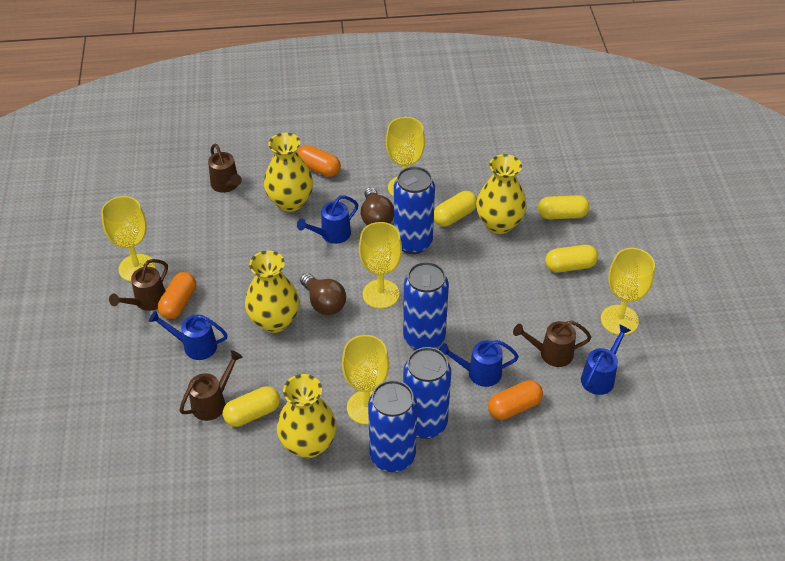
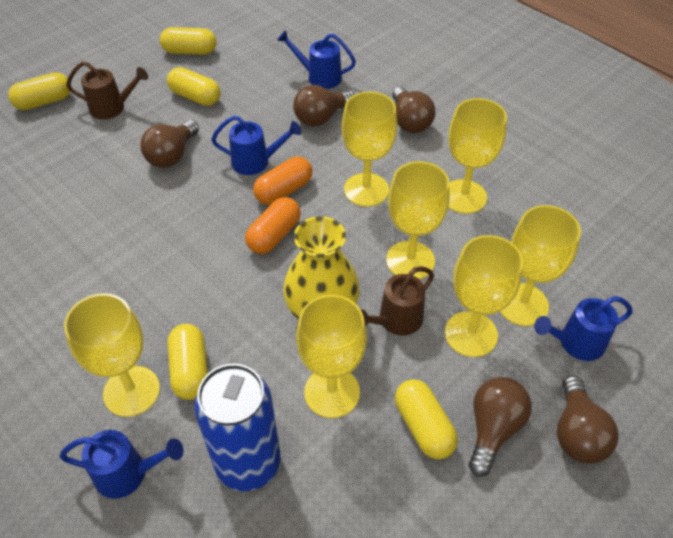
blue can: 4 -> 1
brown light bulb: 2 -> 5
brown watering can: 4 -> 2
orange capsule: 3 -> 2
yellow capsule: 4 -> 5
yellow goblet: 5 -> 7
yellow vase: 4 -> 1

